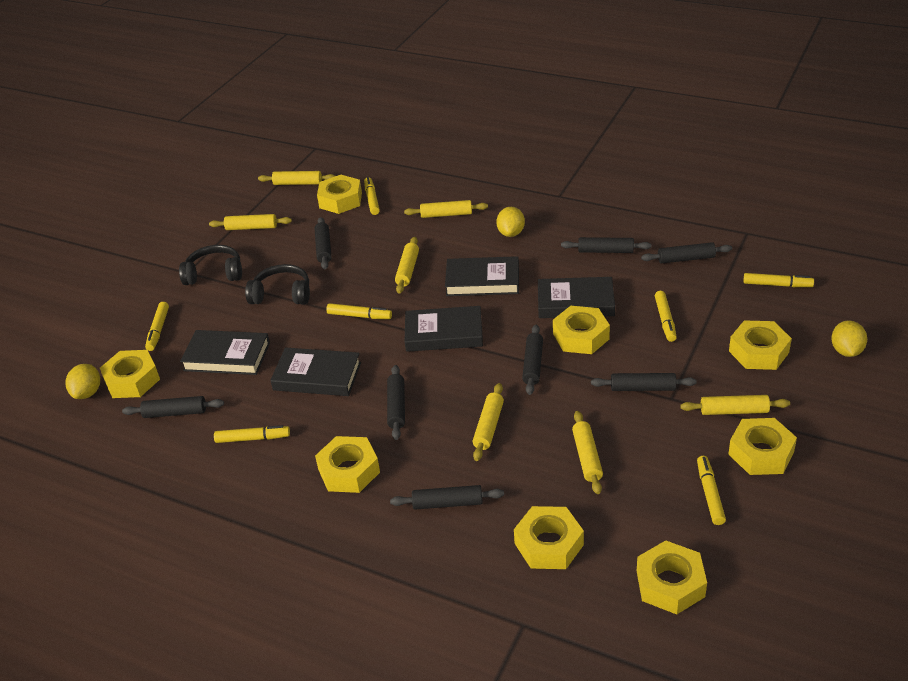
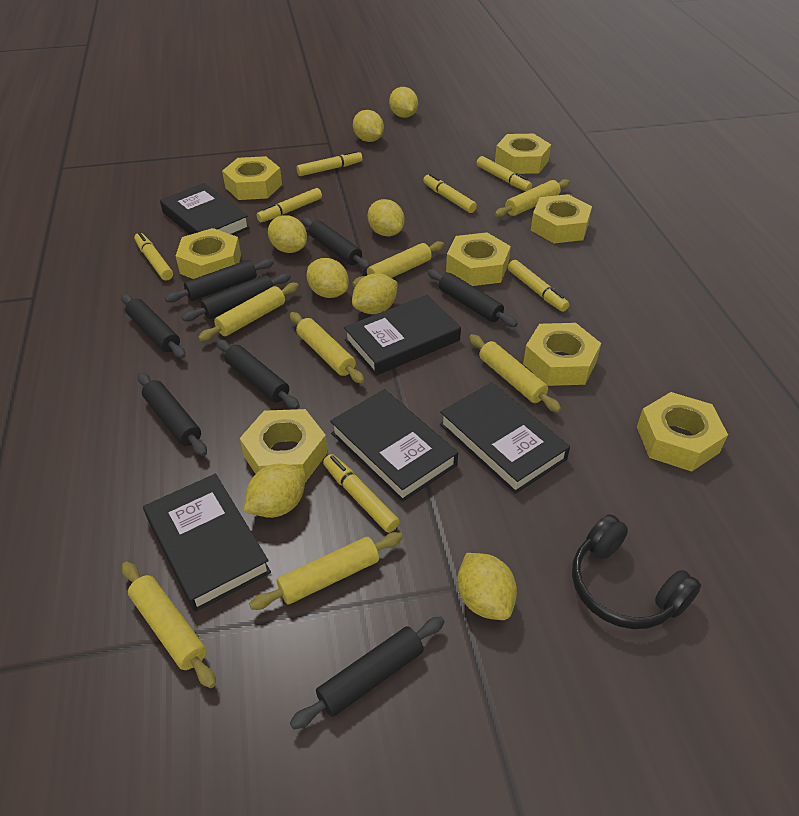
black headphones: 2 -> 1
yellow lemon: 3 -> 8

